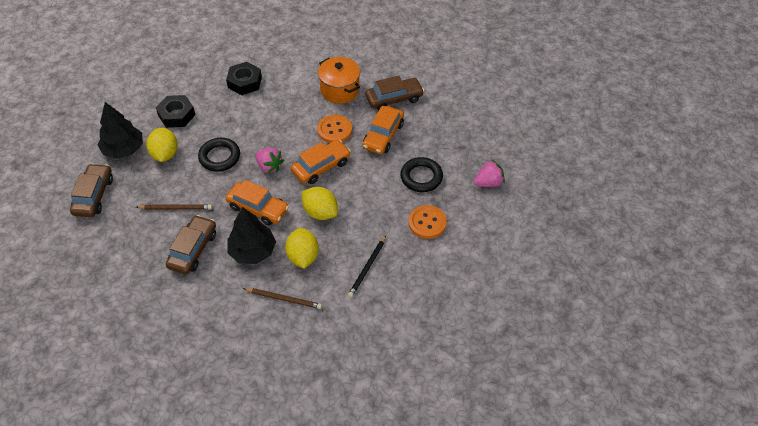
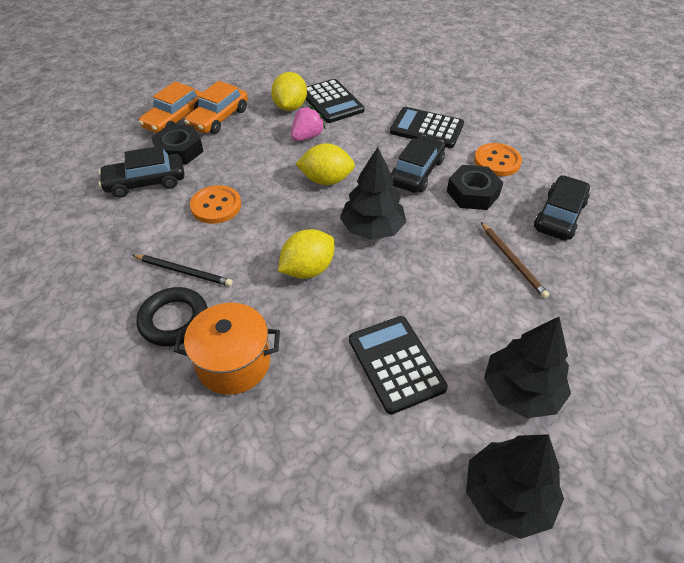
black calculator: 0 -> 3
black car: 0 -> 3
black ring: 2 -> 1
black tree: 2 -> 3
brown car: 3 -> 0
brown pencil: 2 -> 1
orange car: 3 -> 2
pink strawberry: 2 -> 1

